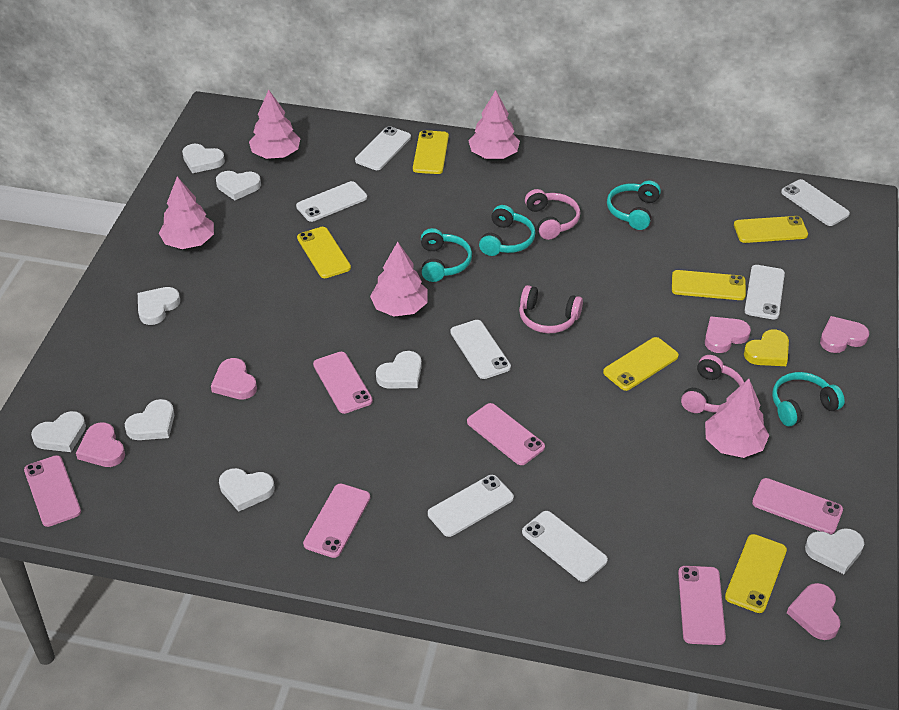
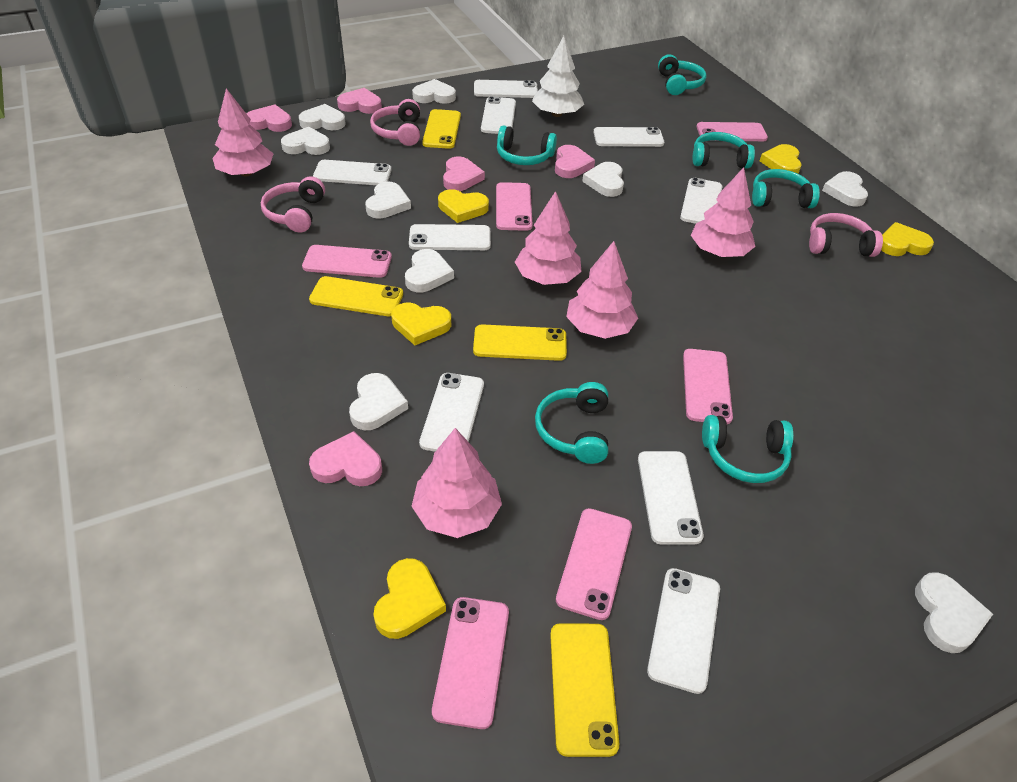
turquoise headphones: 4 -> 6
white heart: 8 -> 9
white phone: 7 -> 9
white tree: 0 -> 1
yellow heart: 1 -> 5
yellow phone: 6 -> 4

